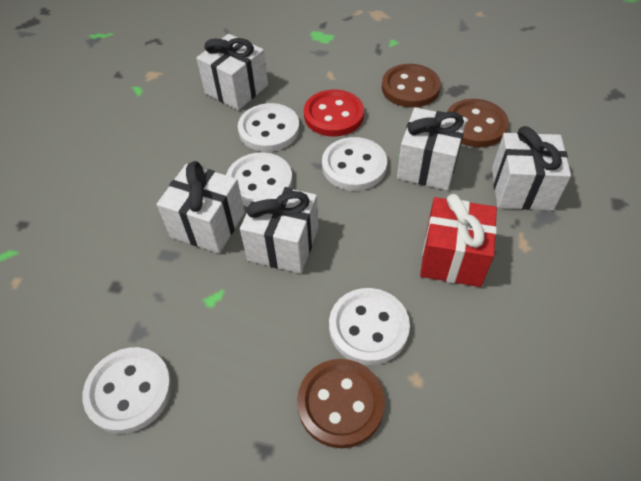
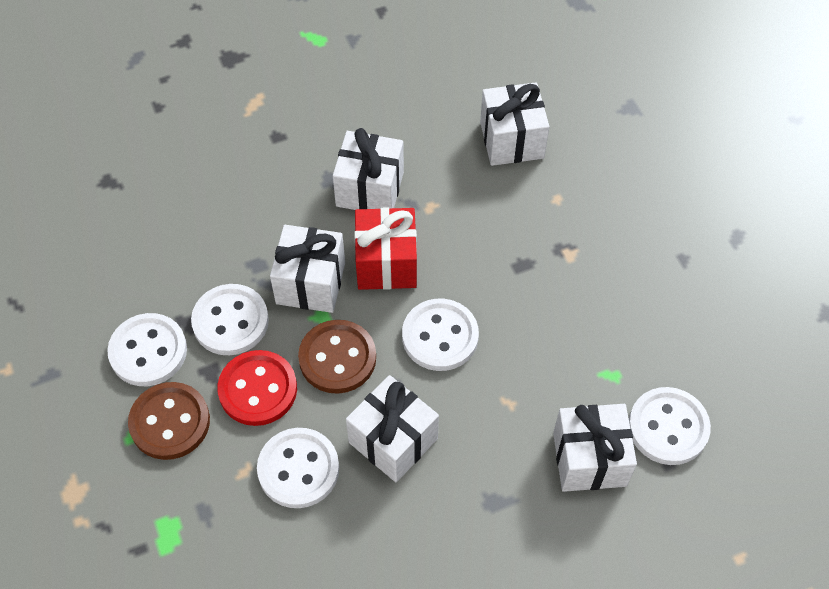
brown button: 3 -> 2

